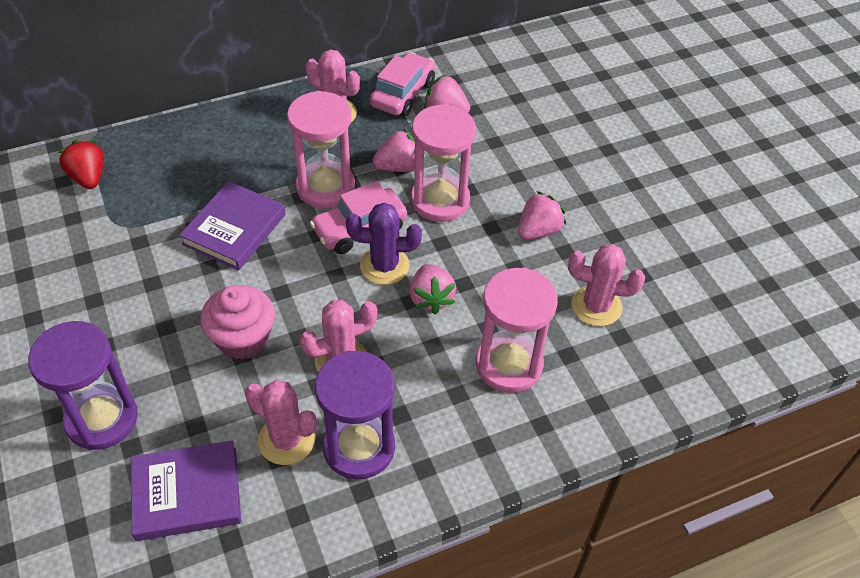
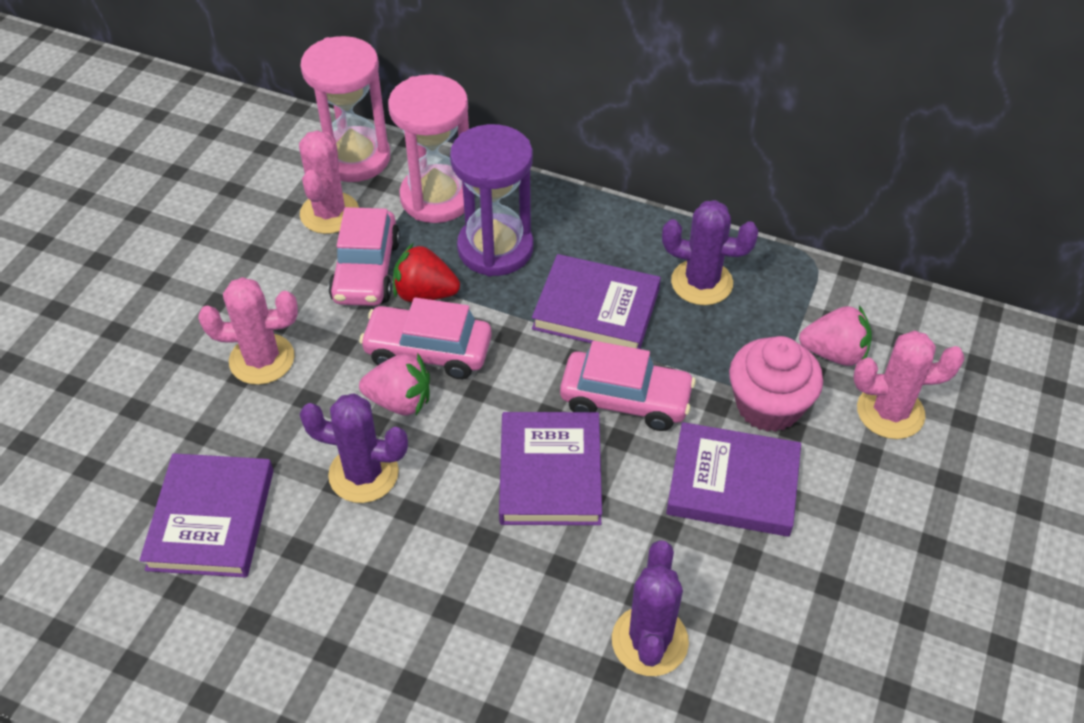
pink cactus: 4 -> 3
pink car: 2 -> 3
pink hourglass: 3 -> 2
pink strawberry: 4 -> 2
purple book: 2 -> 4
purple cactus: 1 -> 3
purple hourglass: 2 -> 1

